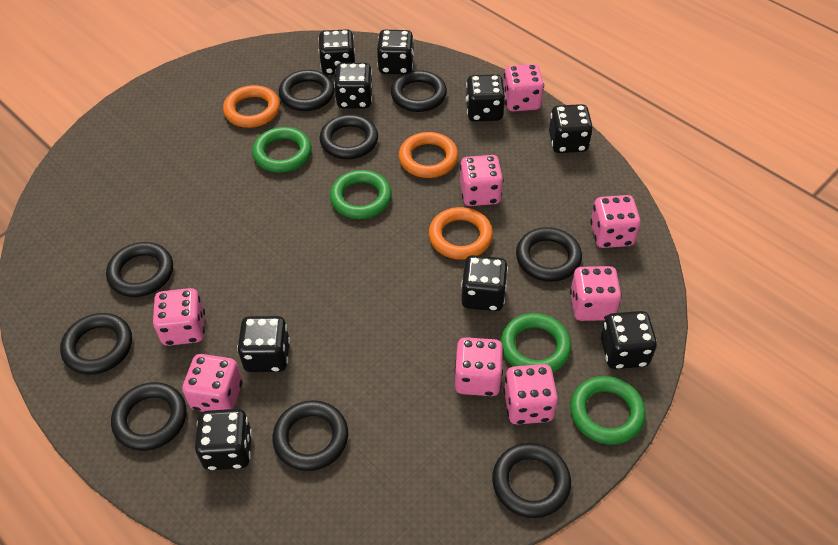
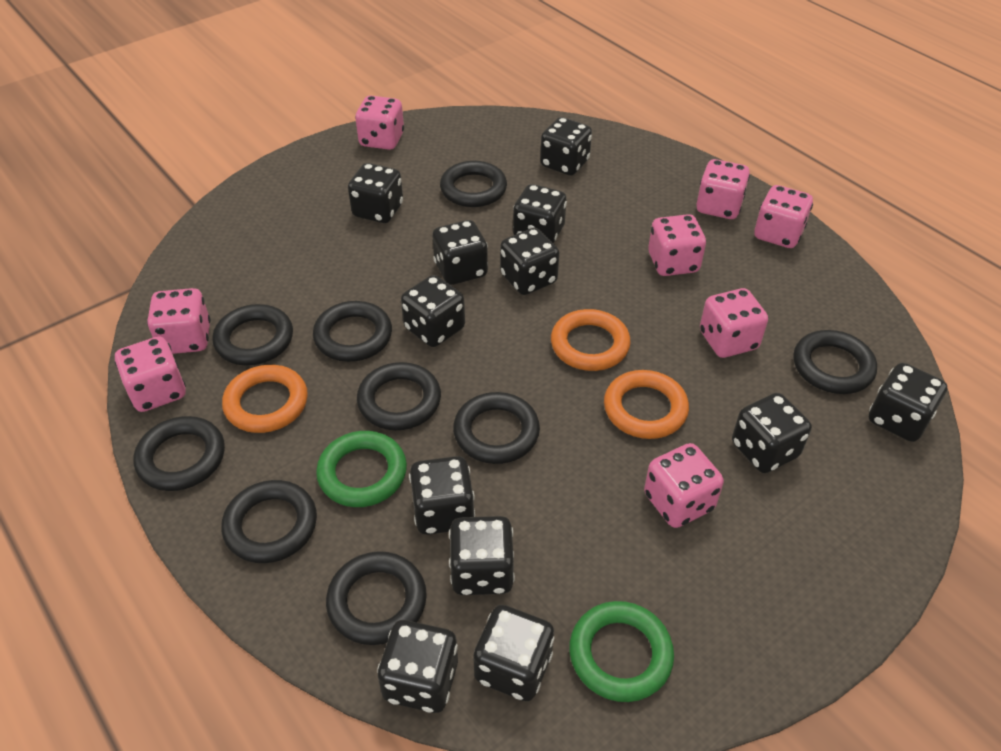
black dice: 9 -> 12
green ring: 4 -> 2

